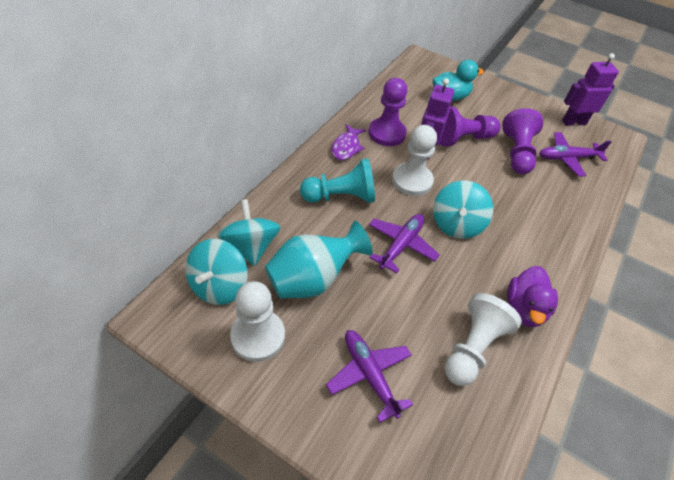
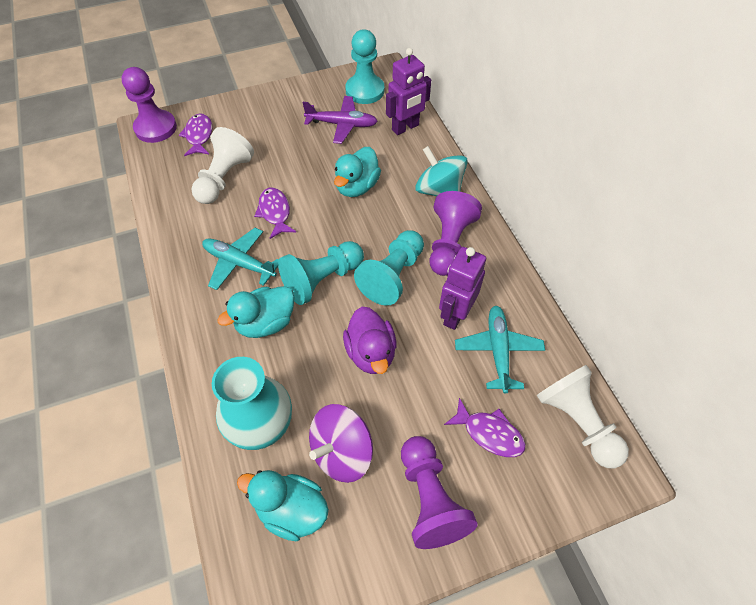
purple fish: 1 -> 3
purple plane: 3 -> 1
purple spinning top: 0 -> 1
turquoise duck: 1 -> 3
turquoise pawn: 1 -> 3
turquoise plane: 0 -> 2
turquoise spinning top: 3 -> 1
white pawn: 3 -> 2

